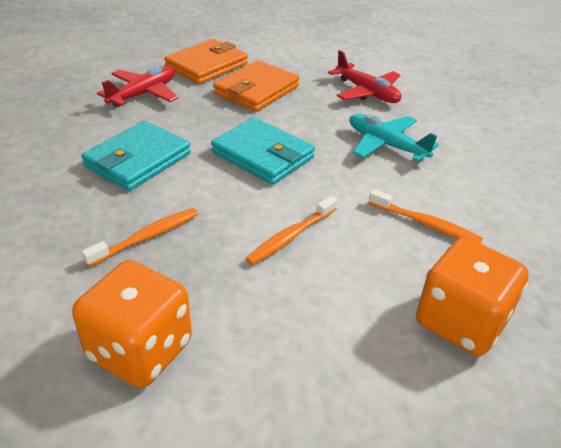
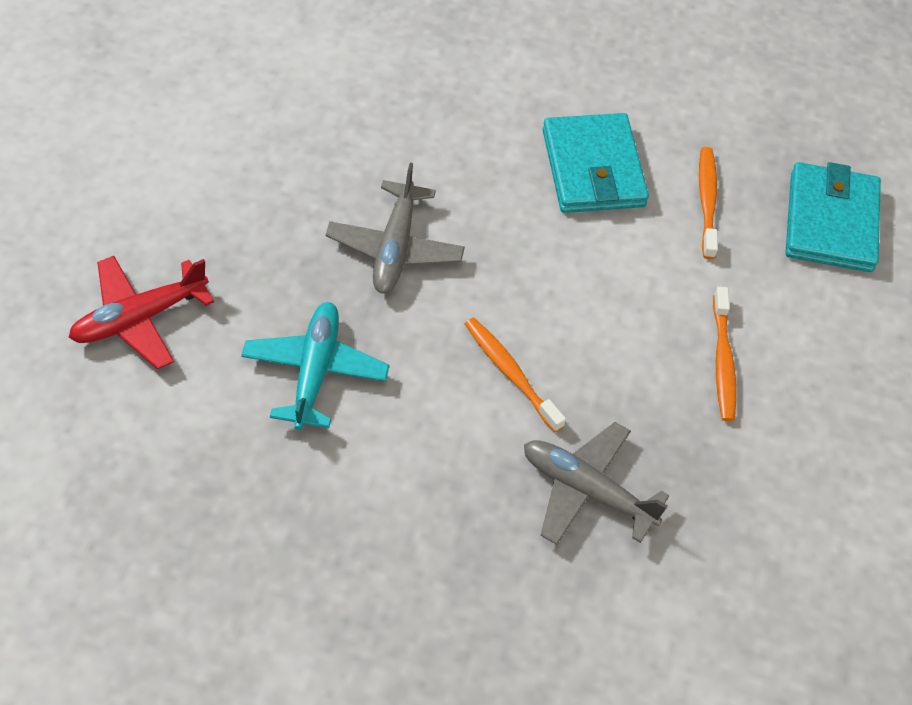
grey plane: 0 -> 2
orange dice: 2 -> 0
orange wallet: 2 -> 0
red plane: 2 -> 1

